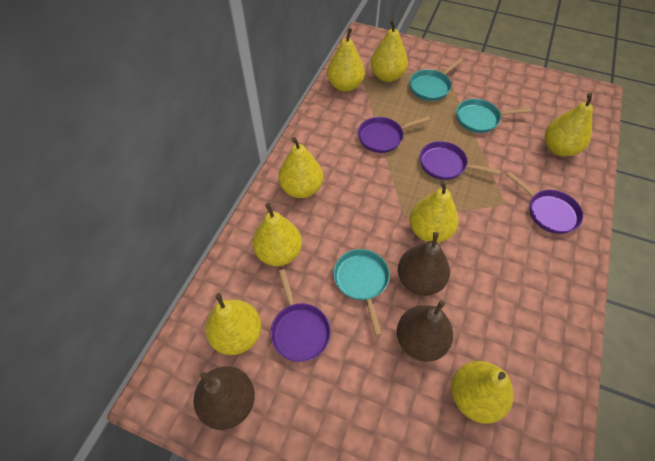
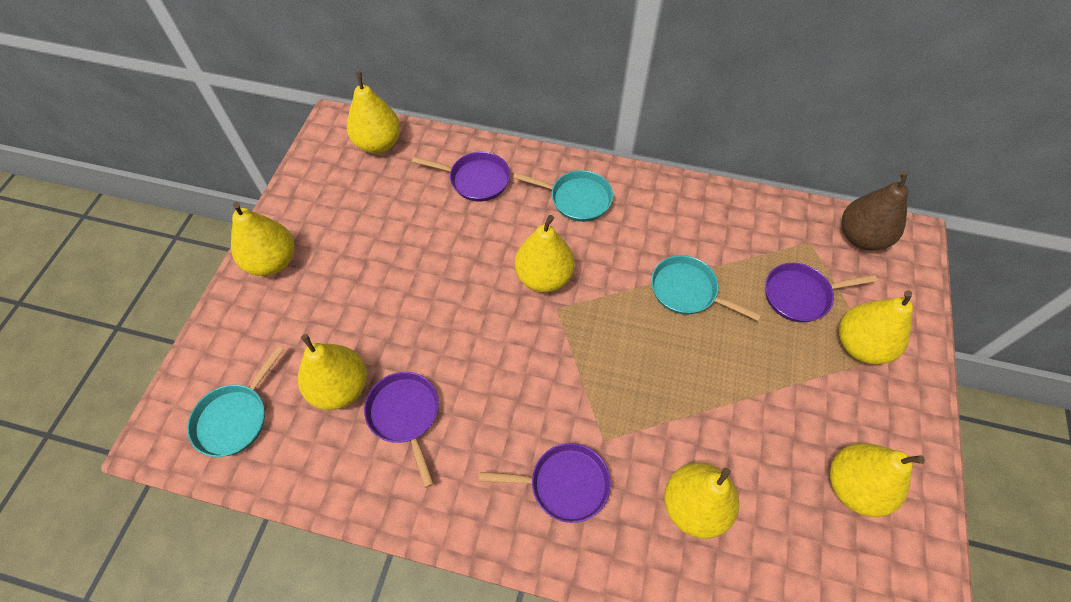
brown pear: 3 -> 1
yellow pear: 8 -> 7

